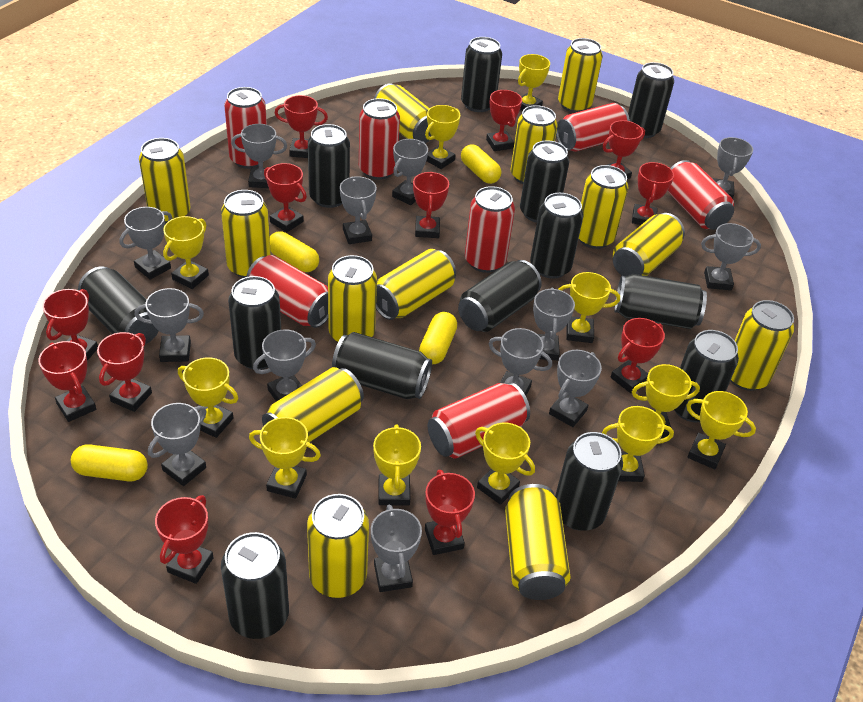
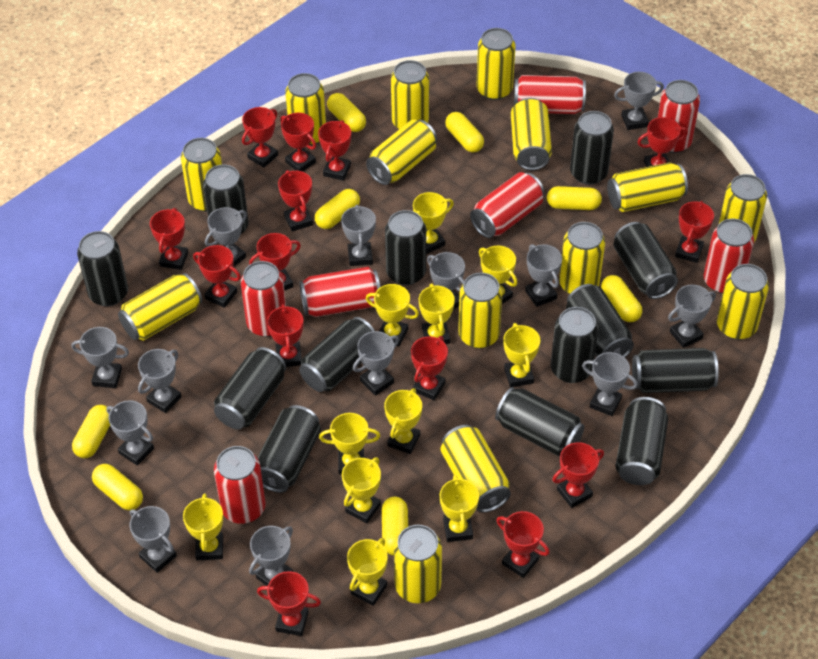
red trophy: 12 -> 14
yellow can: 13 -> 14
yellow capsule: 4 -> 8

